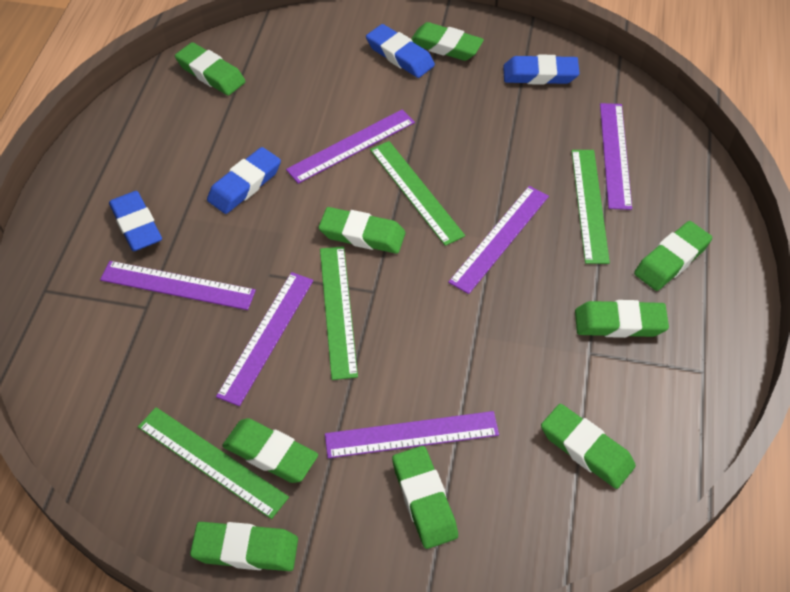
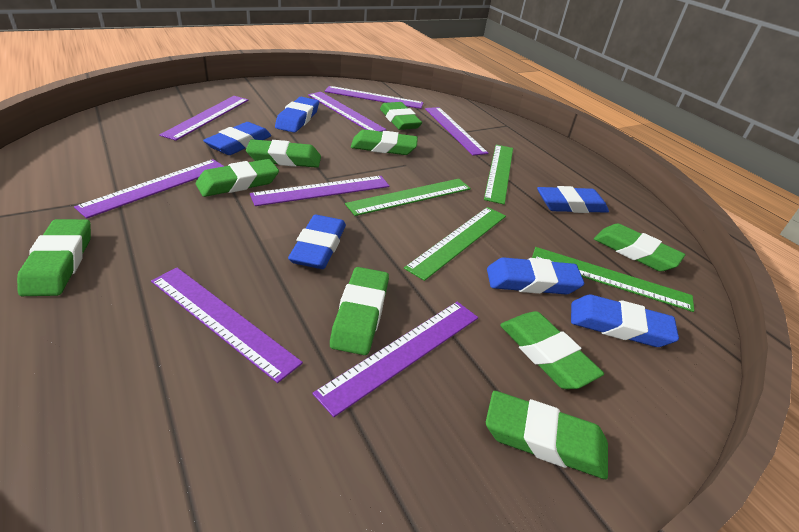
blue eraser: 4 -> 6
purple ruler: 6 -> 8

